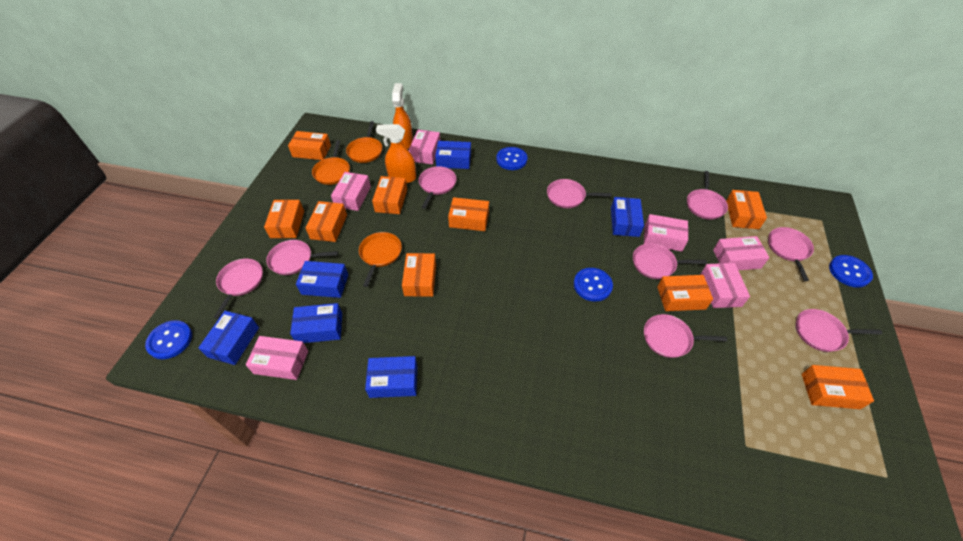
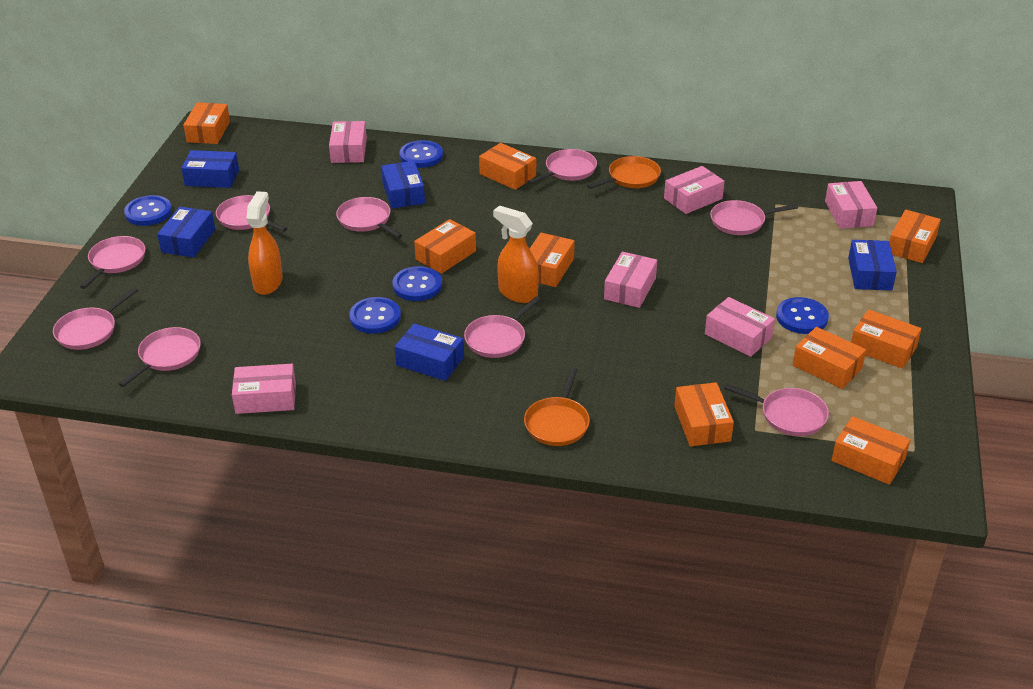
blue box: 6 -> 5
blue button: 4 -> 5
orange pan: 3 -> 2

